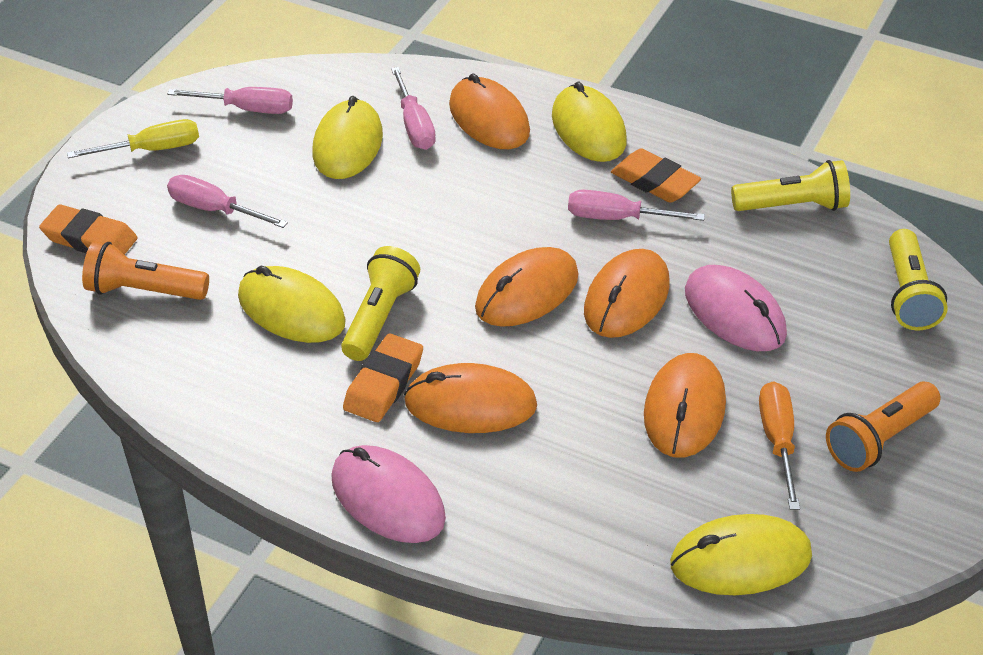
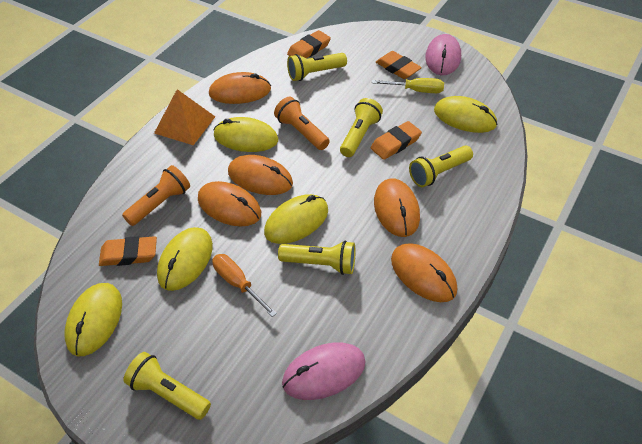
orange eraser: 3 -> 4
orange pyramid: 0 -> 1
pink screwdriver: 4 -> 0
yellow flashlight: 3 -> 5
yellow mouse: 4 -> 5

